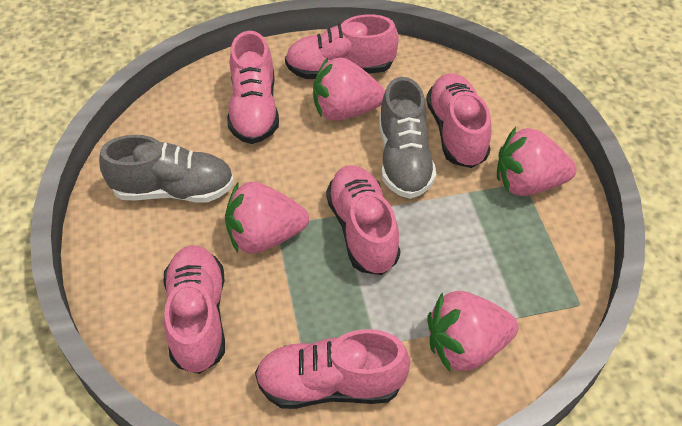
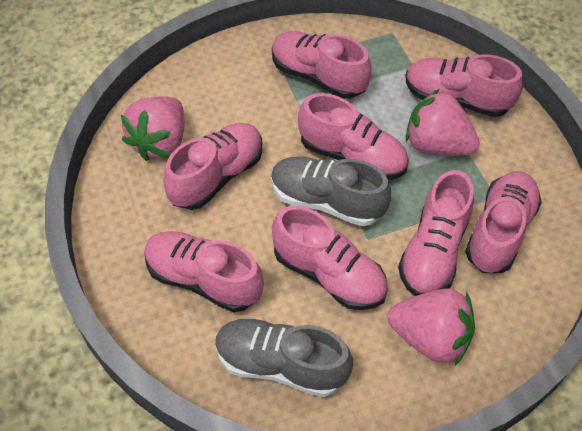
pink shoe: 6 -> 8
pink strawberry: 4 -> 3

